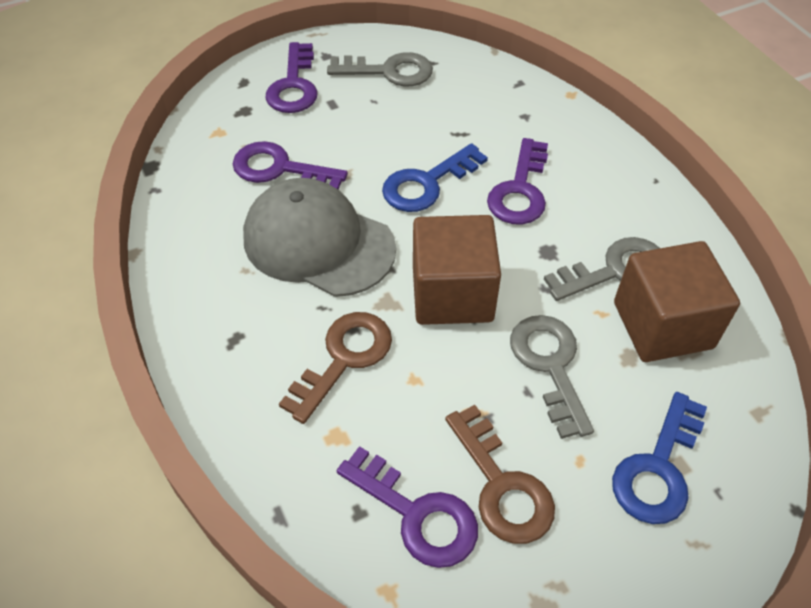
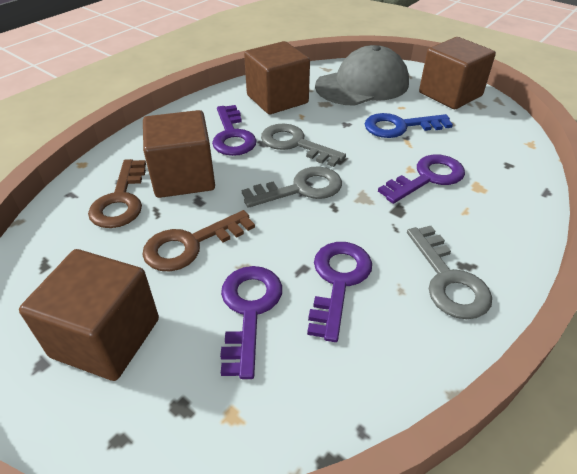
blue key: 2 -> 1
brown cube: 2 -> 4

